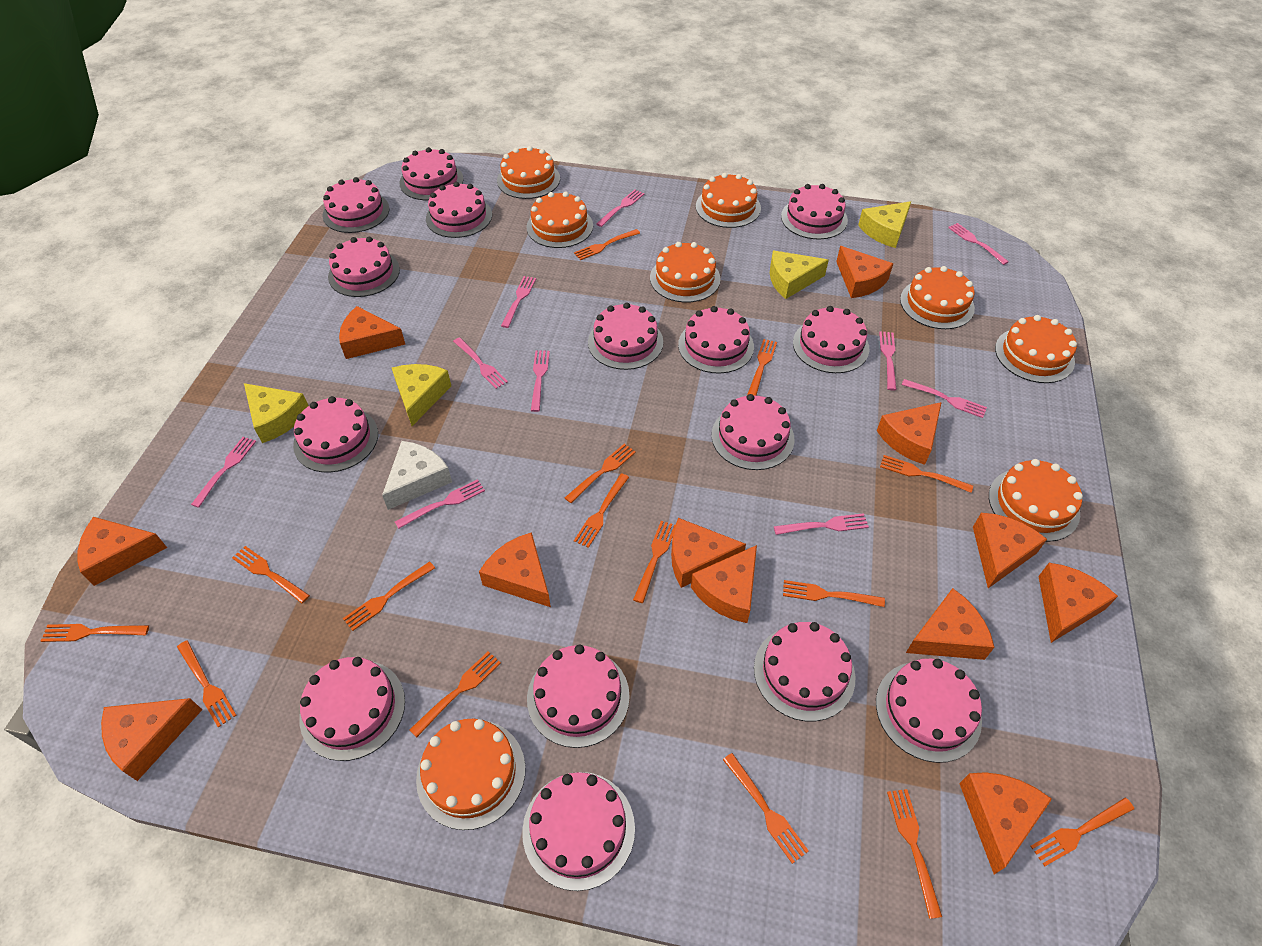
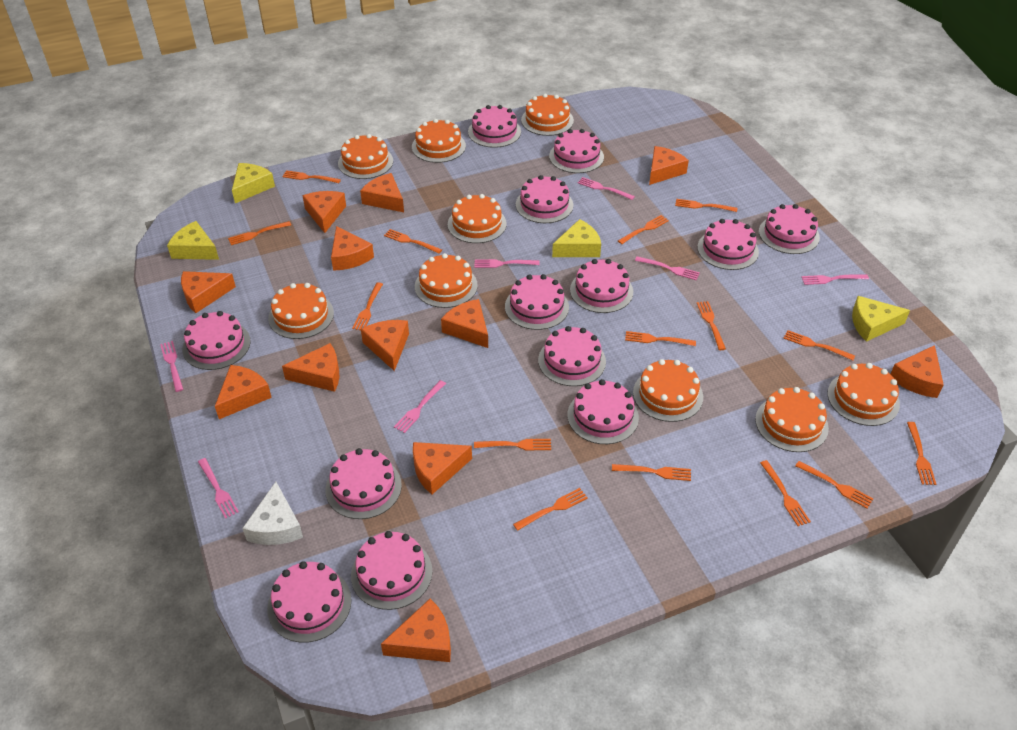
orange cake: 8 -> 9
pink cake: 15 -> 13
pink fork: 10 -> 7

